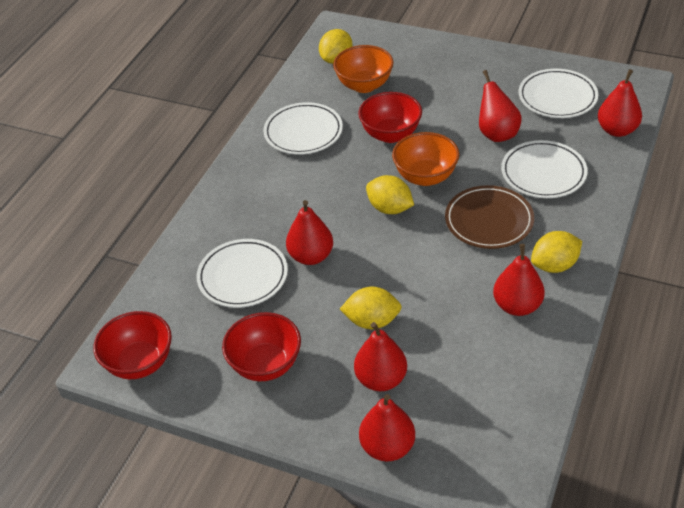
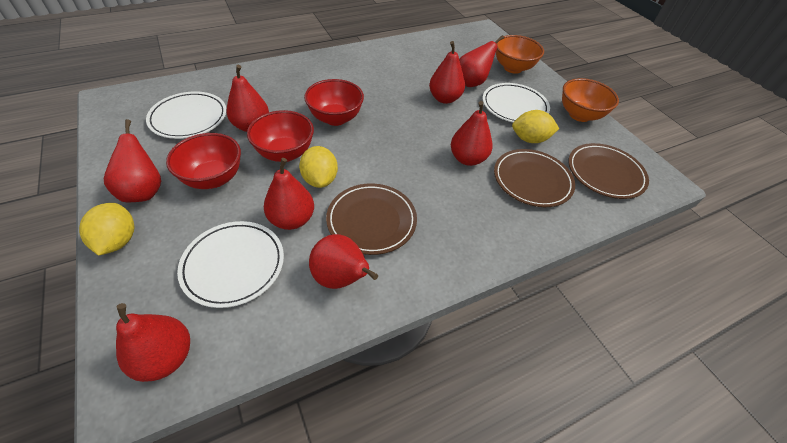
brown plate: 1 -> 3
red pear: 6 -> 8
white plate: 4 -> 3
yellow lemon: 4 -> 3

